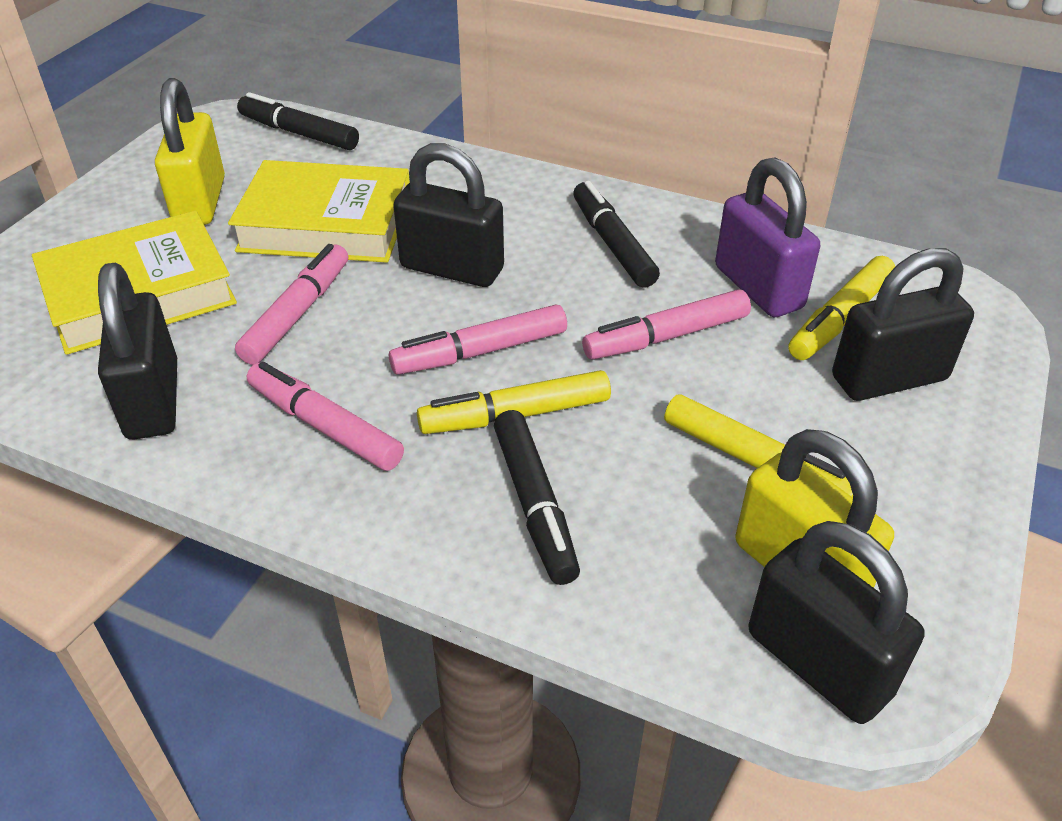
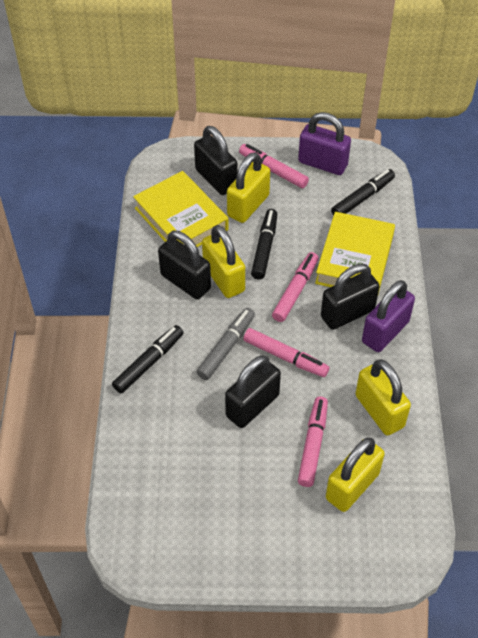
grey marker: 0 -> 1
purple padlock: 1 -> 2
yellow marker: 3 -> 0
yellow padlock: 2 -> 4

